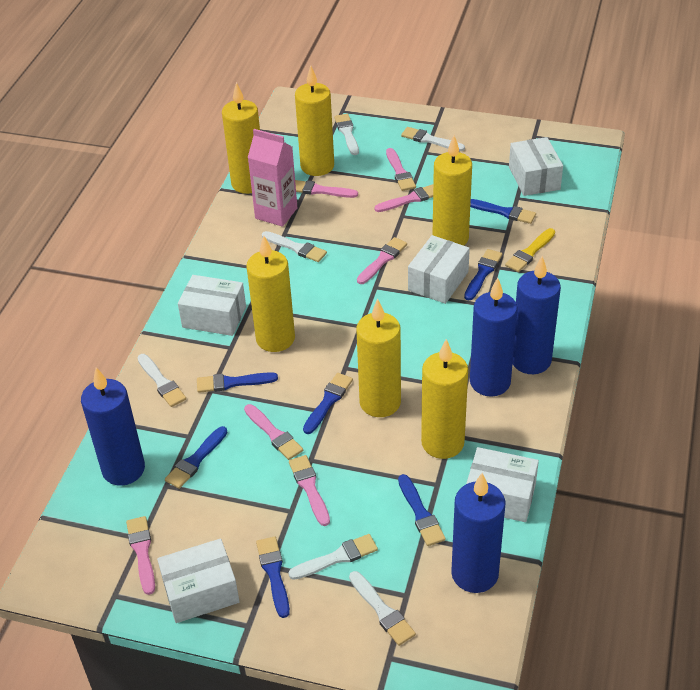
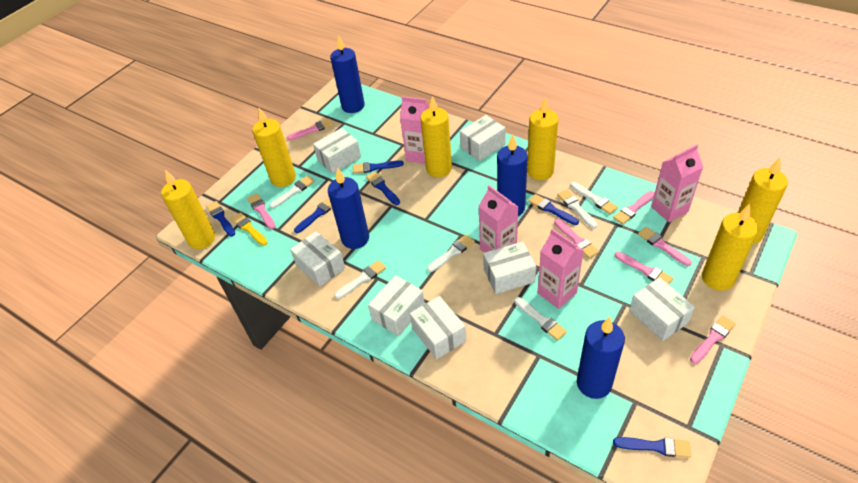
blue brush: 7 -> 6
pink carton: 1 -> 4
white box: 5 -> 7

